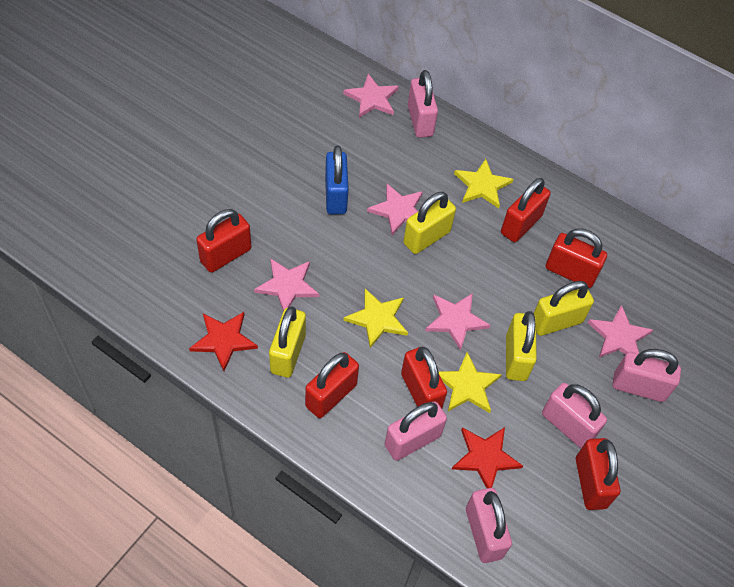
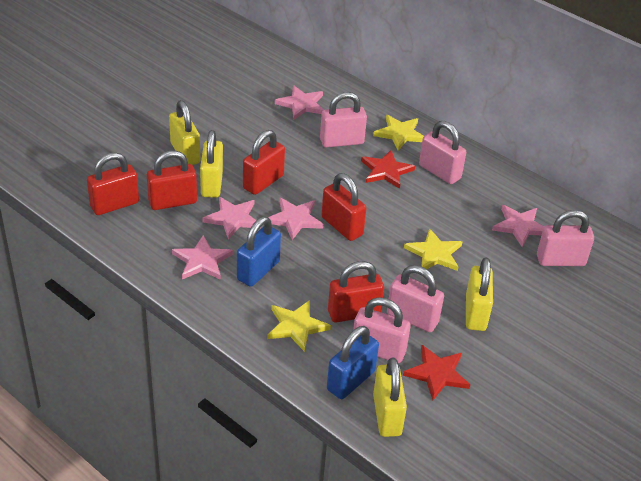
blue padlock: 1 -> 2
red padlock: 6 -> 5

